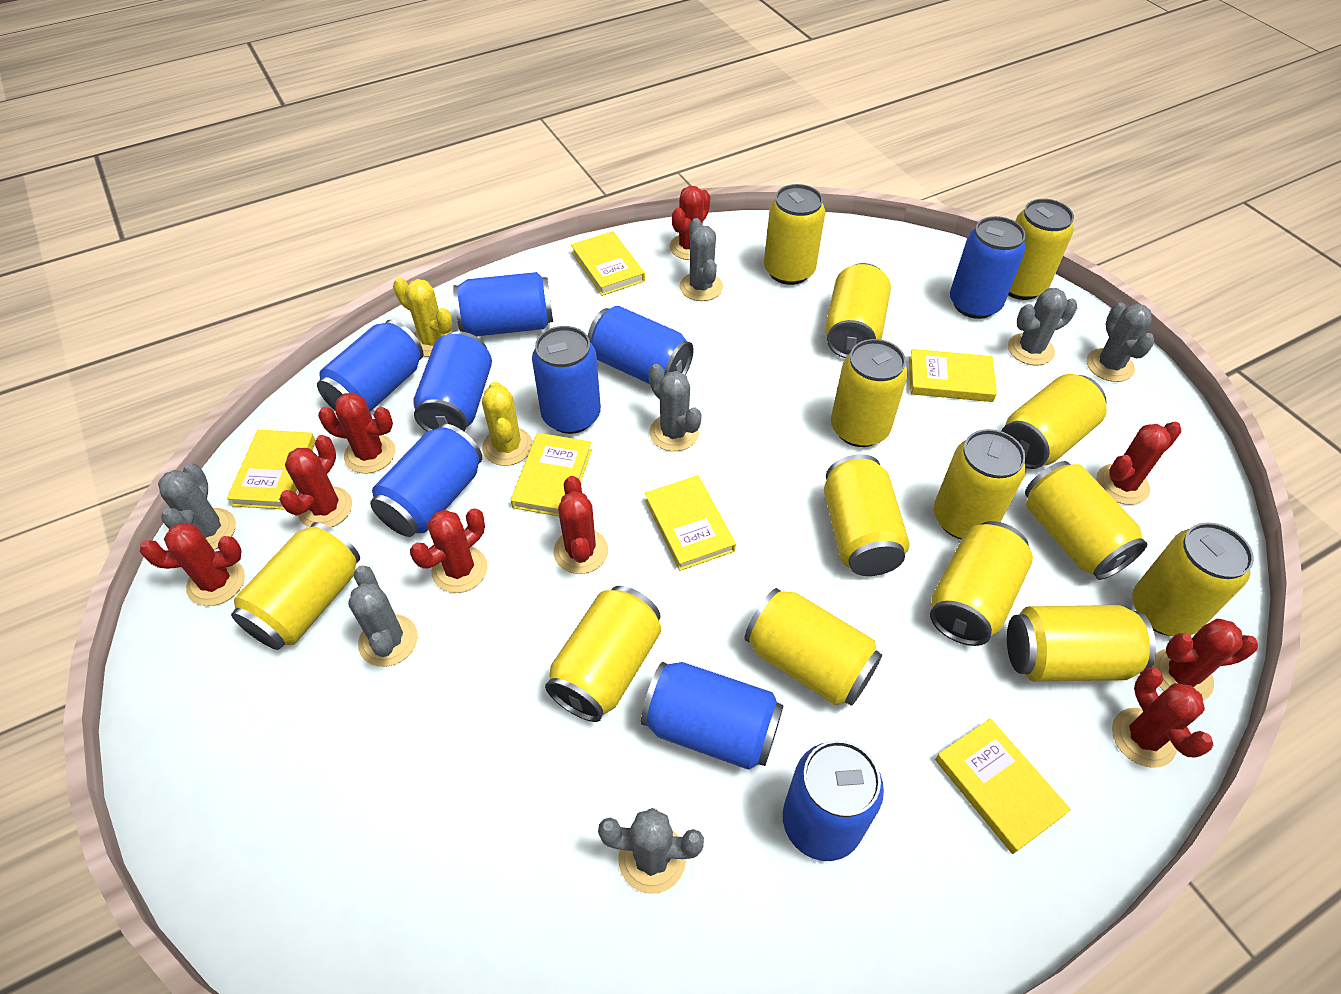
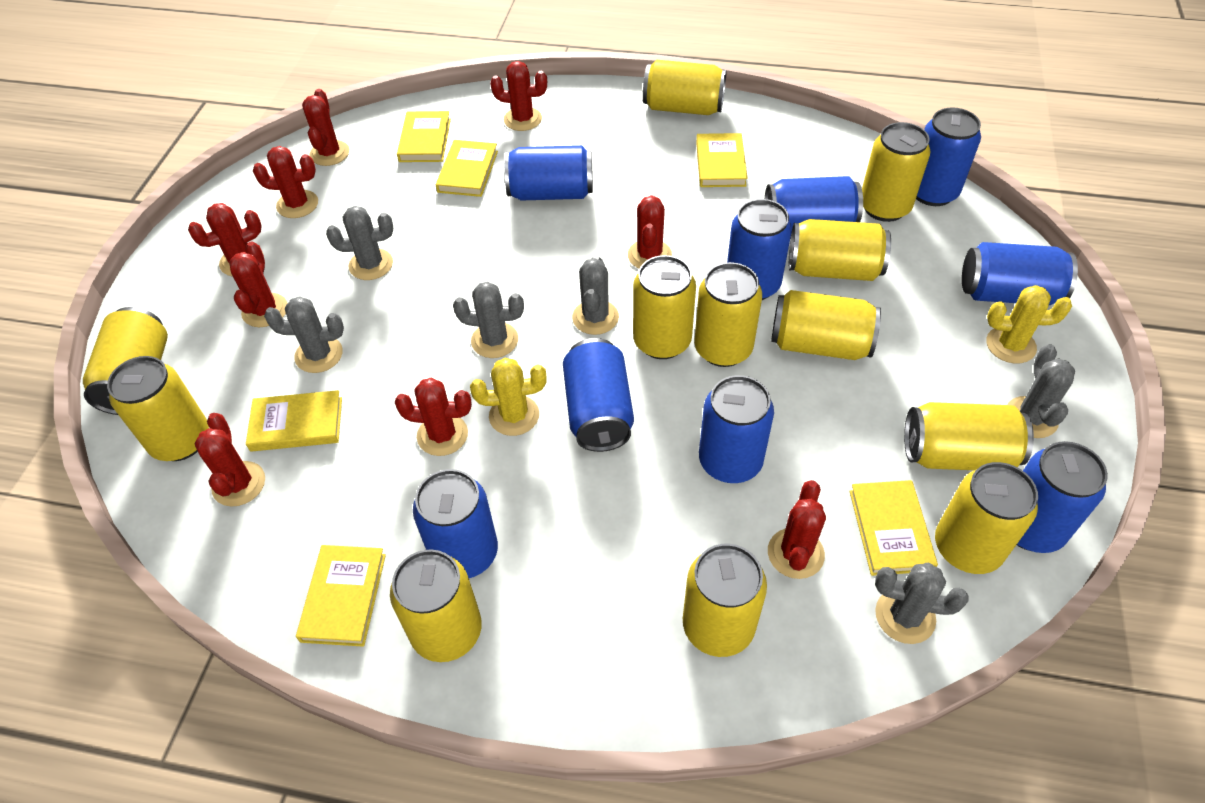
grey cactus: 7 -> 6
yellow can: 14 -> 12

